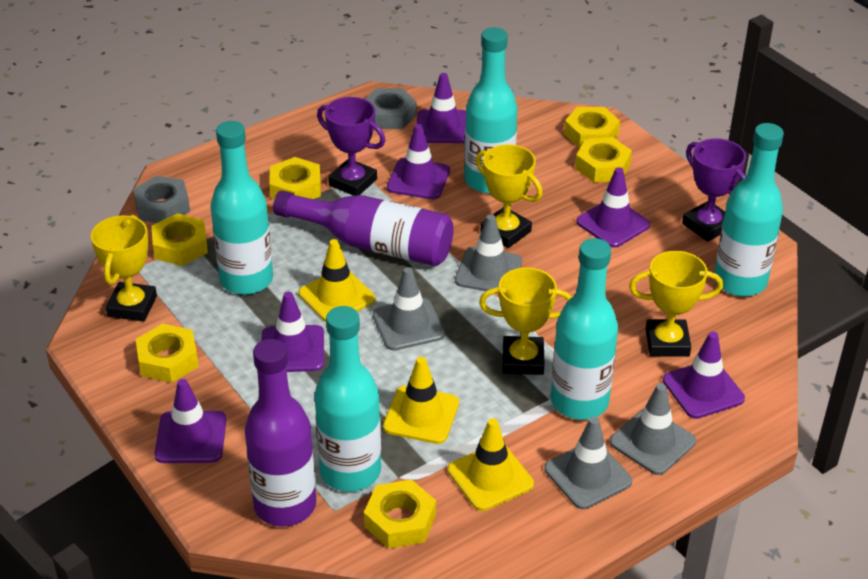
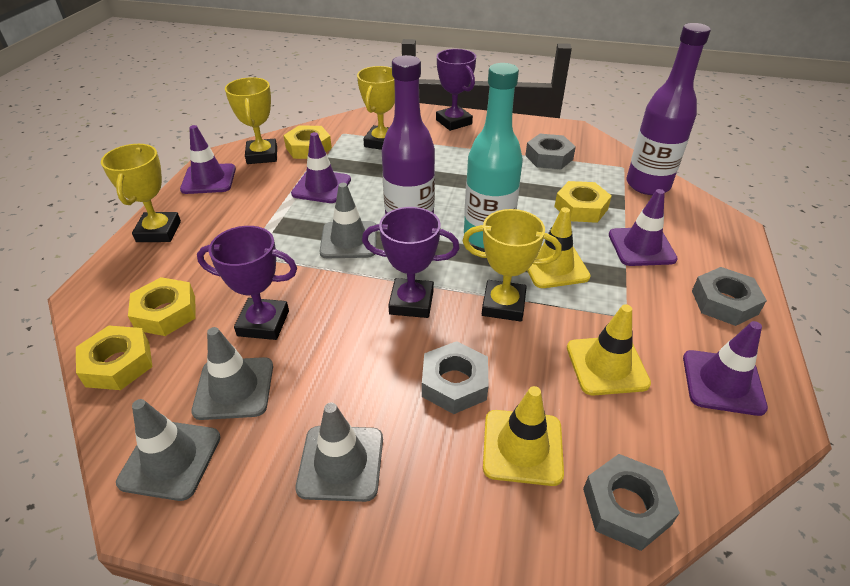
grey nut: 2 -> 4
purple traffic cone: 6 -> 4
purple trophy: 2 -> 3
turquoise bottle: 5 -> 1
yellow nut: 6 -> 4

